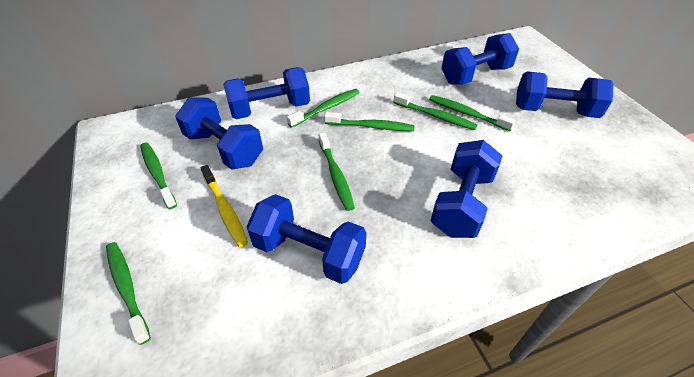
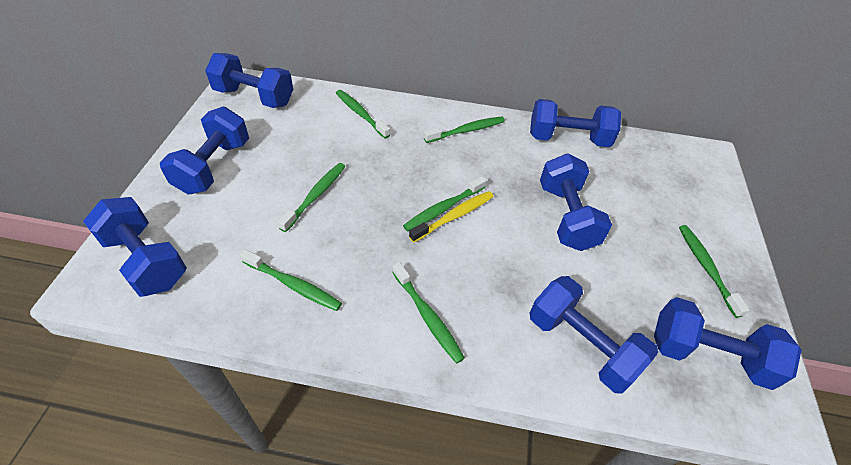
blue dumbbell: 6 -> 7

